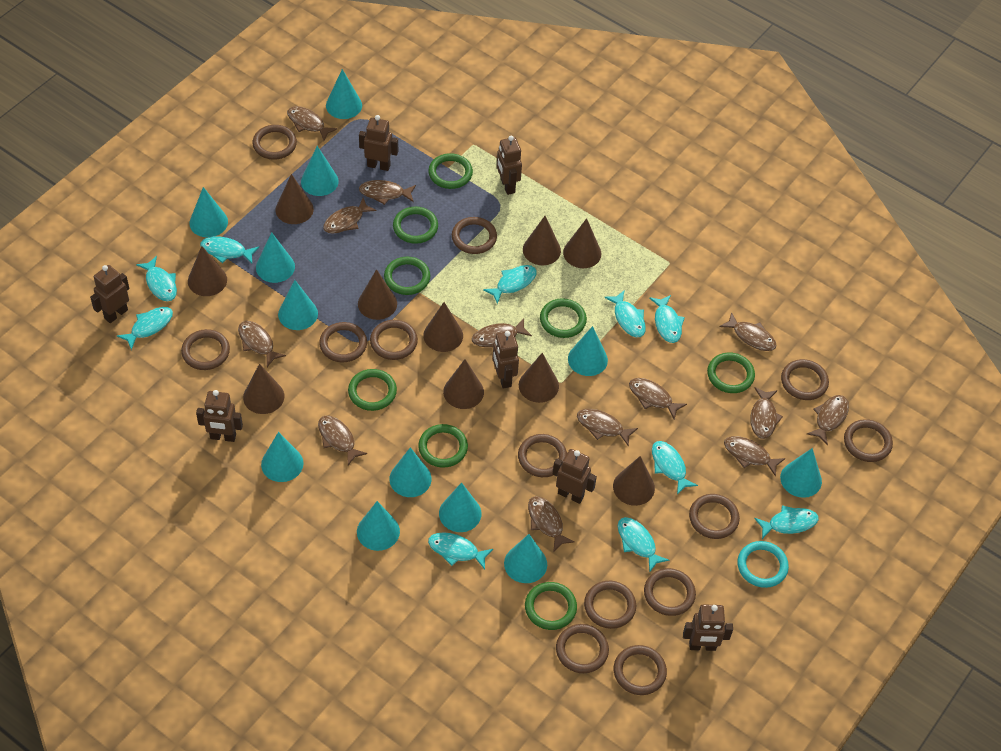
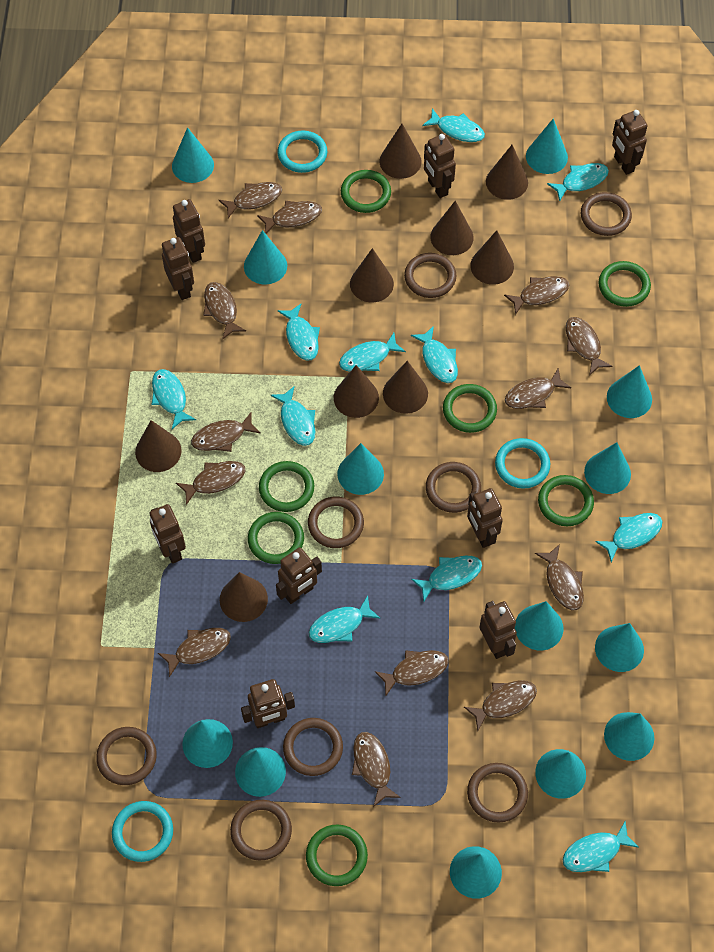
brown cone: 10 -> 9
brown ring: 13 -> 8
brown robot: 7 -> 9
green ring: 8 -> 7
turquoise cone: 12 -> 13
turquoise fish: 10 -> 11
turquoise ring: 1 -> 3

